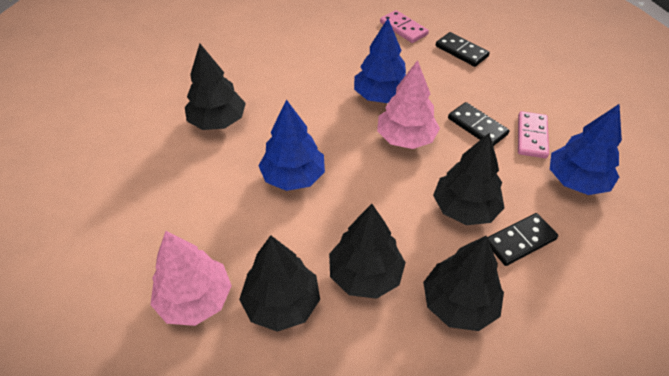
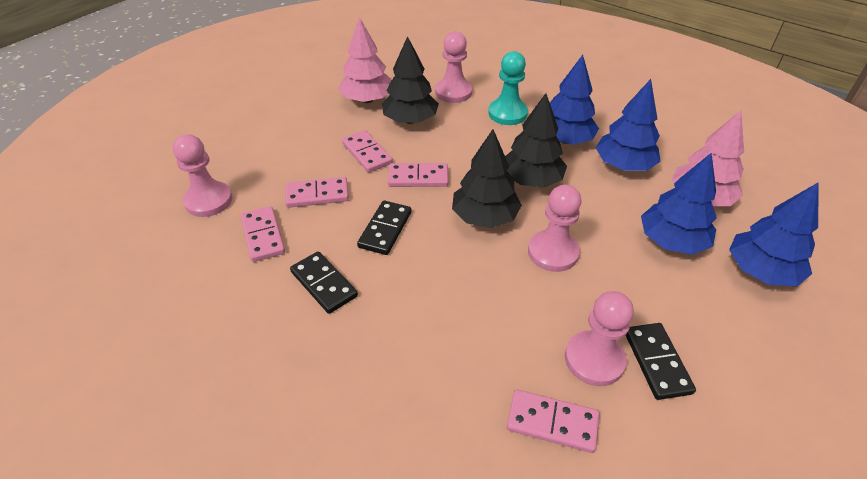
black tree: 5 -> 3
blue tree: 3 -> 4
pink domino: 2 -> 5
pink pawn: 0 -> 4
turquoise pawn: 0 -> 1

